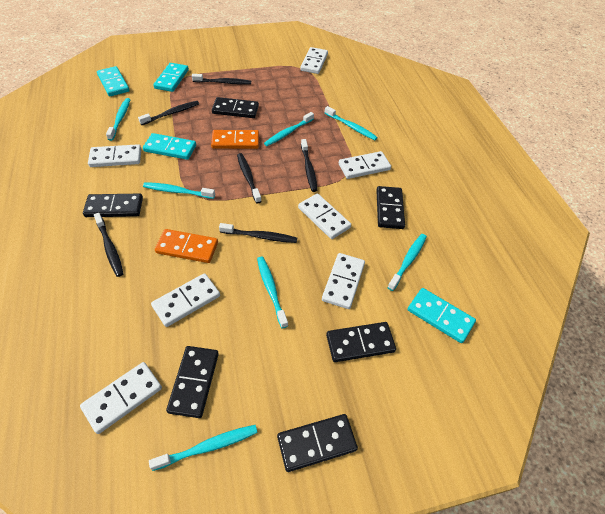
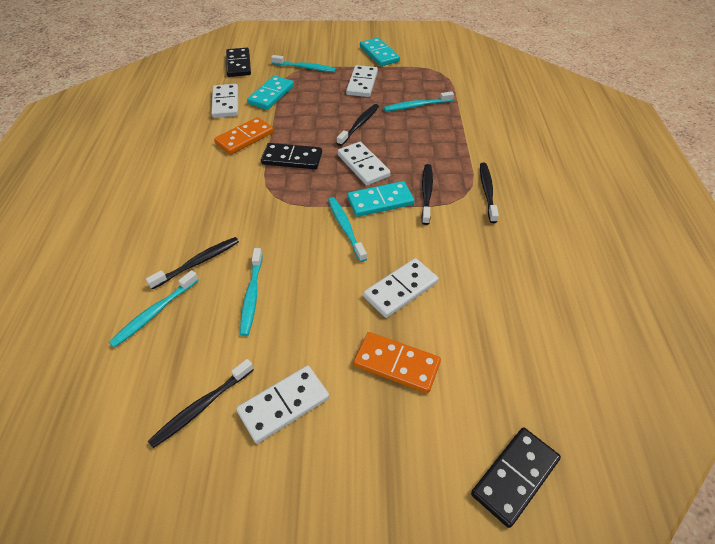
black domino: 6 -> 3
black toothbrush: 6 -> 5
turquoise domino: 4 -> 3
turquoise toothbrush: 7 -> 5
white domino: 7 -> 5

